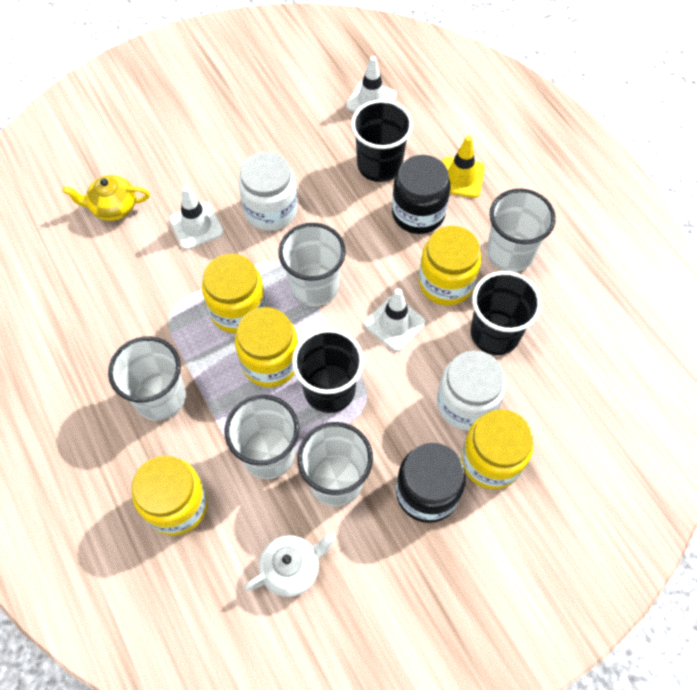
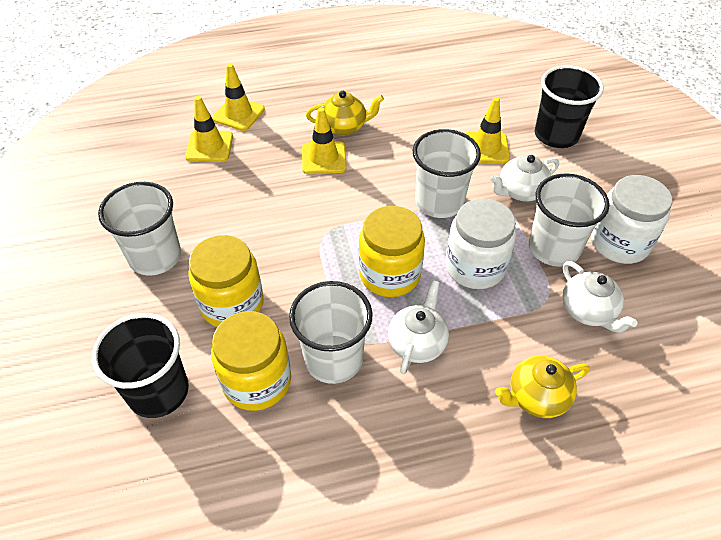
black cup: 3 -> 2
black jar: 2 -> 0
white cup: 5 -> 4
white teapot: 1 -> 3
white traffic cone: 3 -> 0
yellow jar: 5 -> 3
yellow teapot: 1 -> 2
yellow traffic cone: 1 -> 4

